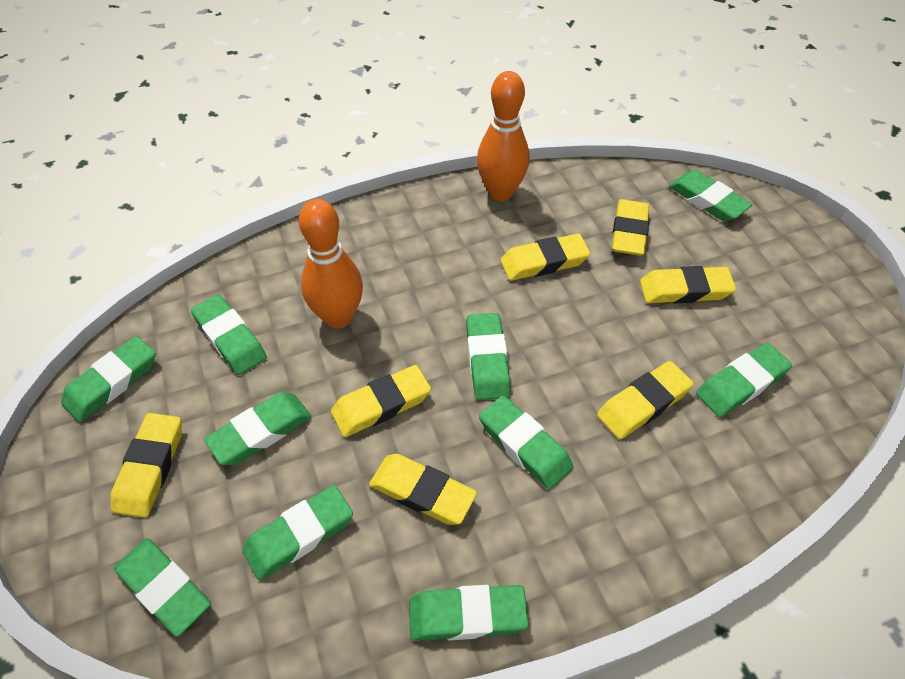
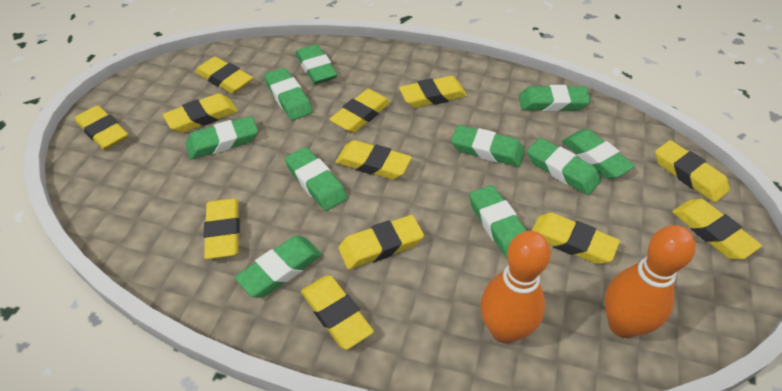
yellow eraser: 7 -> 12

